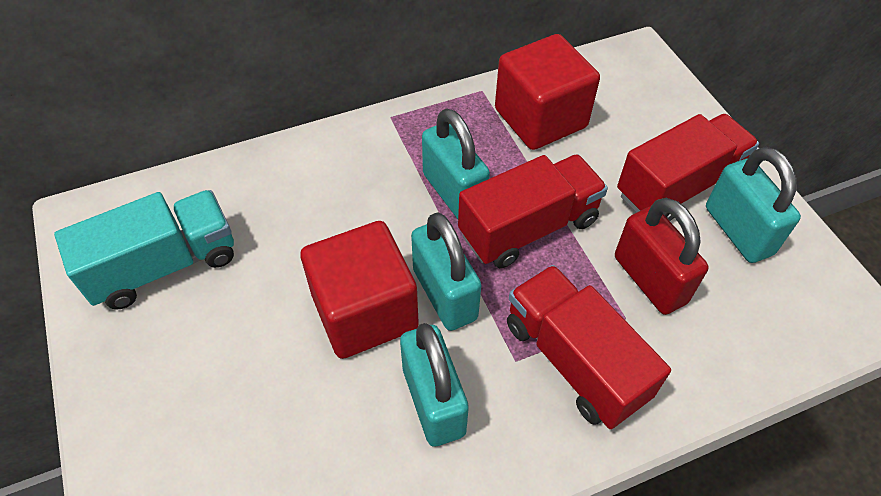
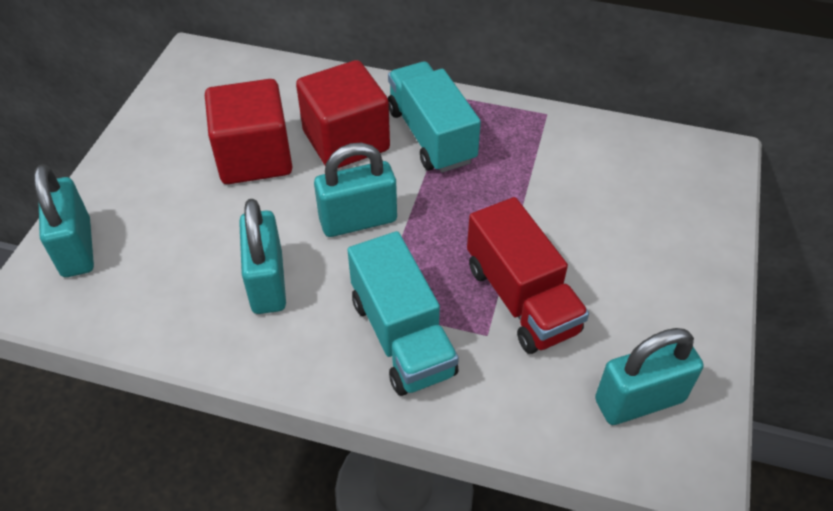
red padlock: 1 -> 0
red truck: 3 -> 1
turquoise truck: 1 -> 2

